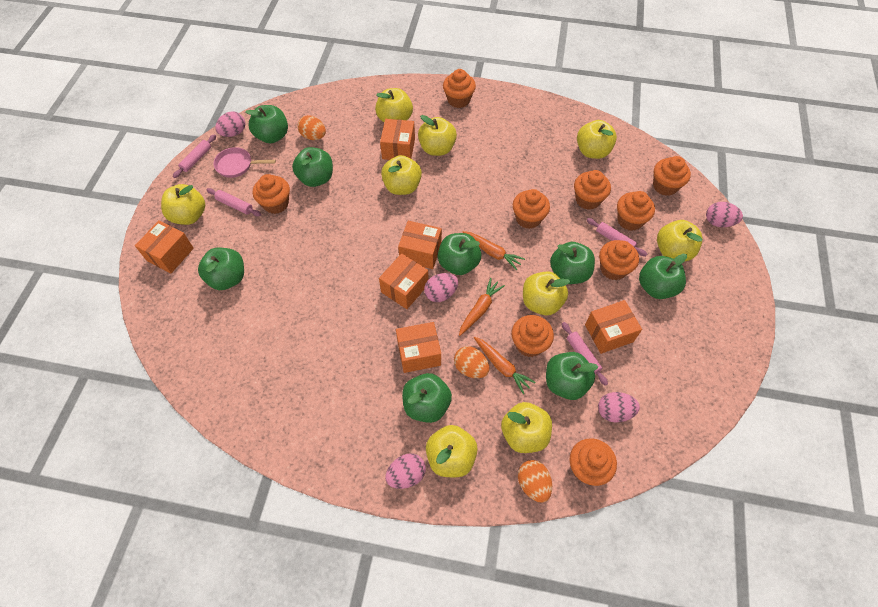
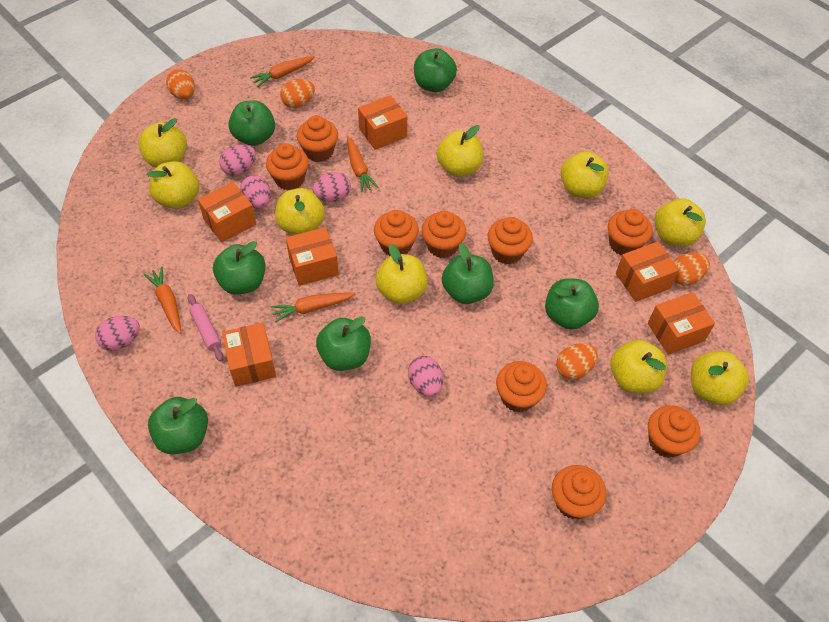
green apple: 8 -> 7
orange carrot: 3 -> 4
orange egg: 3 -> 4
pink pan: 1 -> 0
pink rolling pin: 4 -> 1

